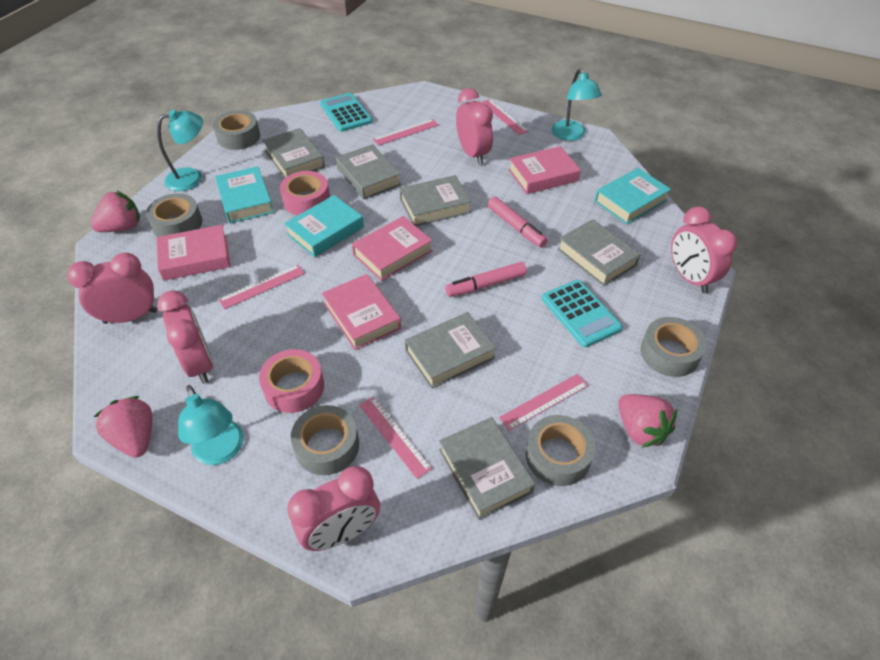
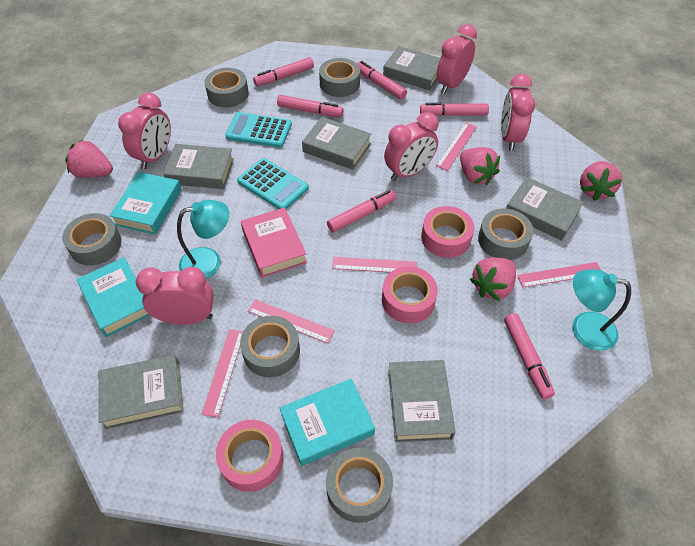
grey tape: 5 -> 6
pink book: 4 -> 1
pink marker: 2 -> 6
pink strawberry: 3 -> 4
pink tape: 2 -> 3
turquoise lamp: 3 -> 2

